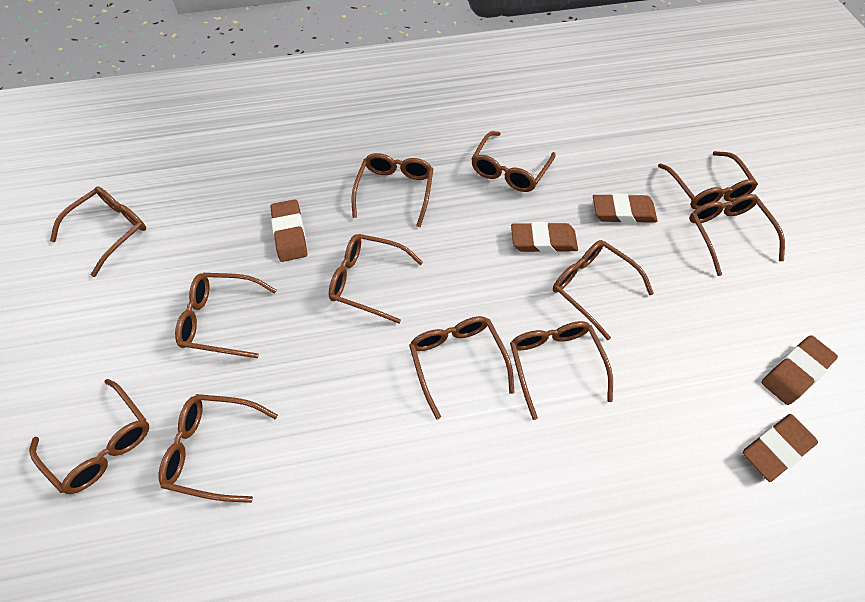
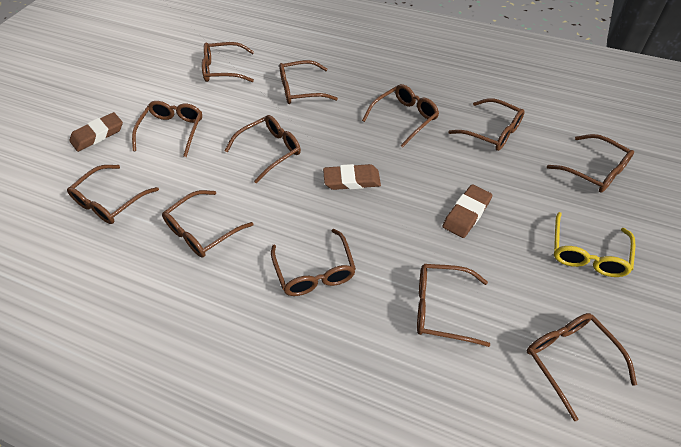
brown eraser: 5 -> 3
yellow glasses: 0 -> 1

